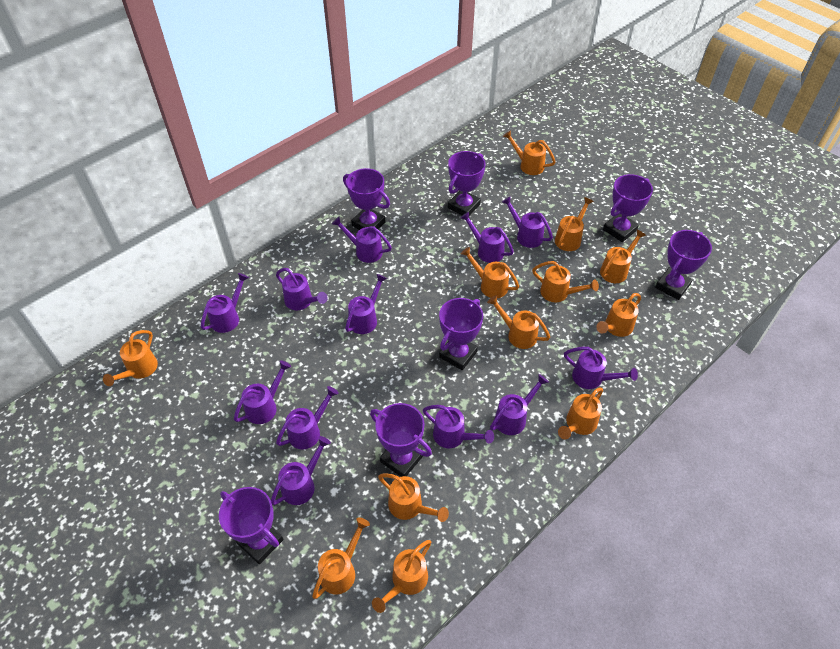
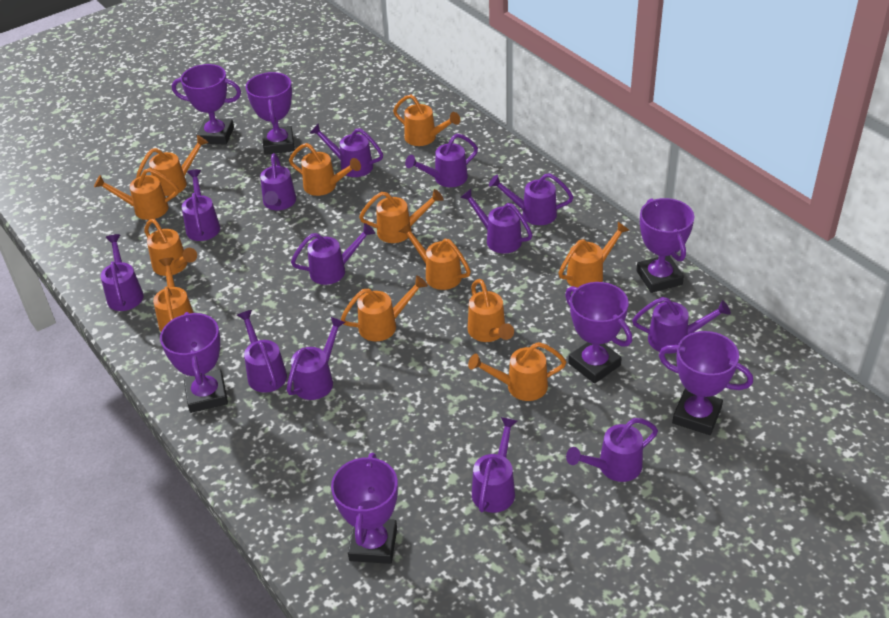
purple watering can: 12 -> 13

